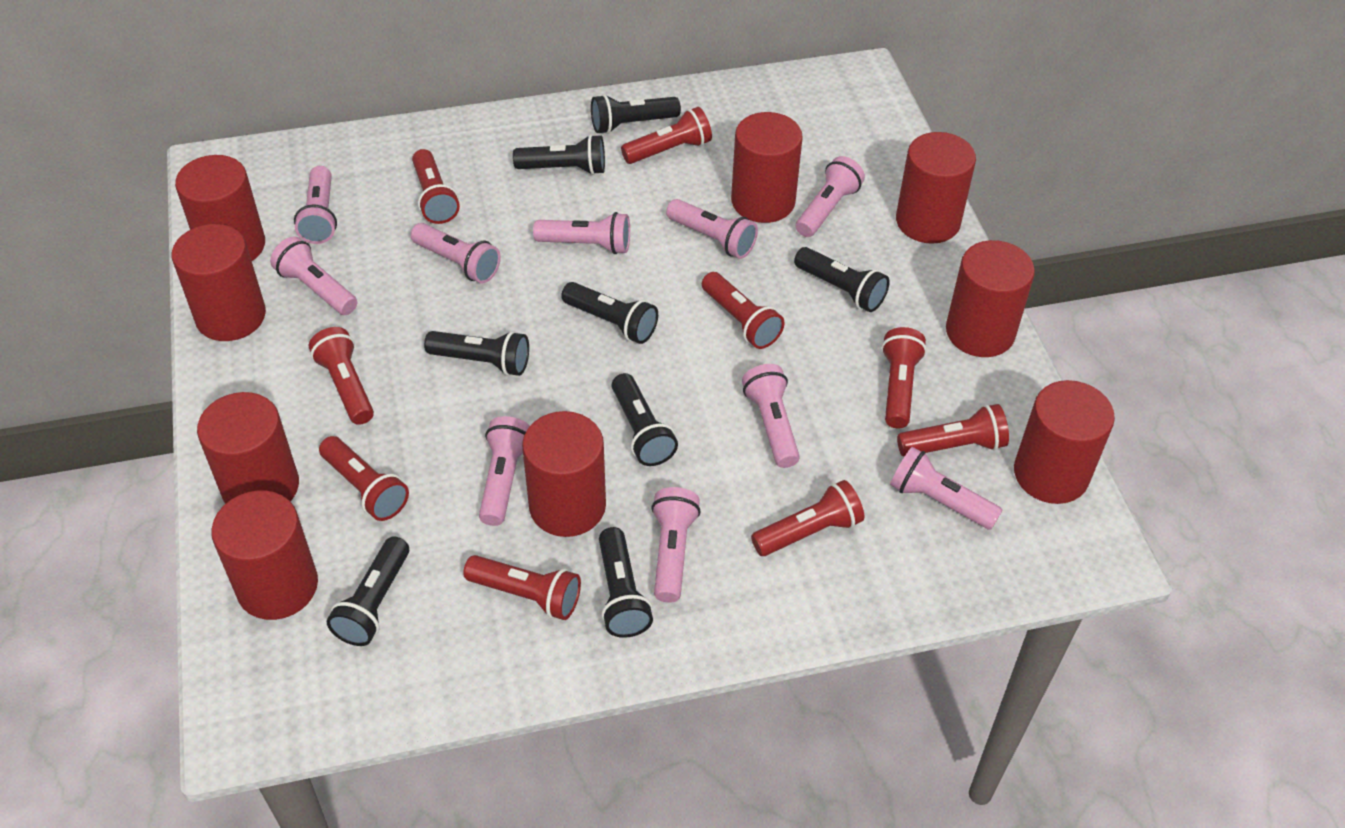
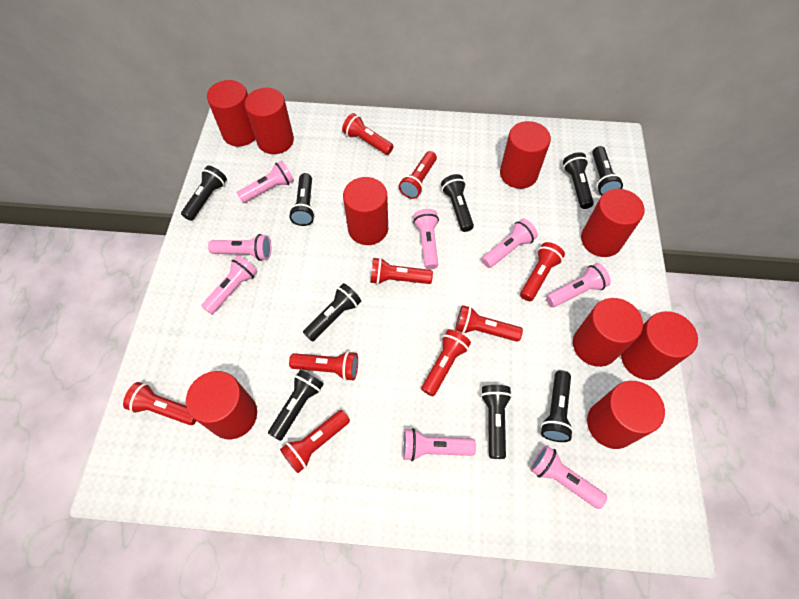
black flashlight: 8 -> 9
pink flashlight: 10 -> 8

